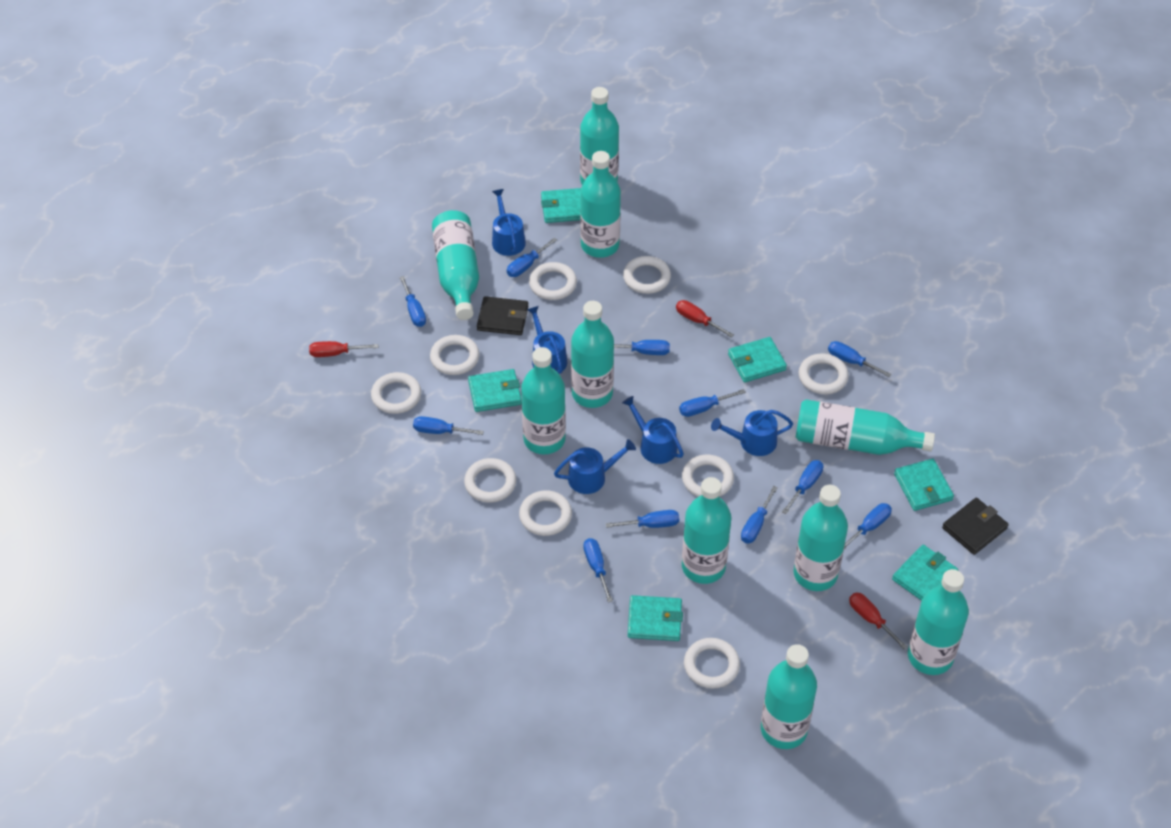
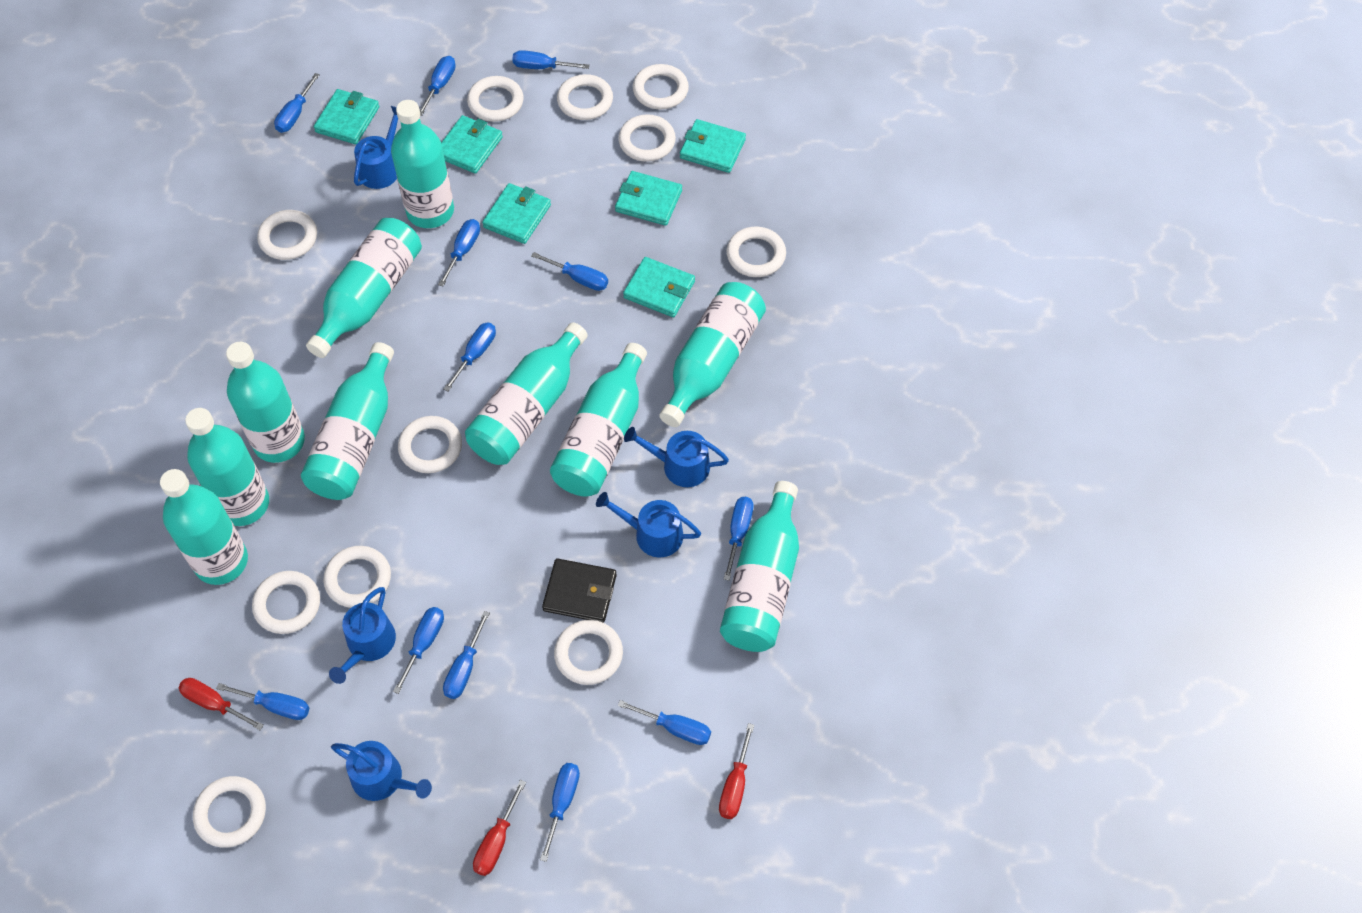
black wallet: 2 -> 1
blue screwdriver: 11 -> 12
white ring: 9 -> 11

